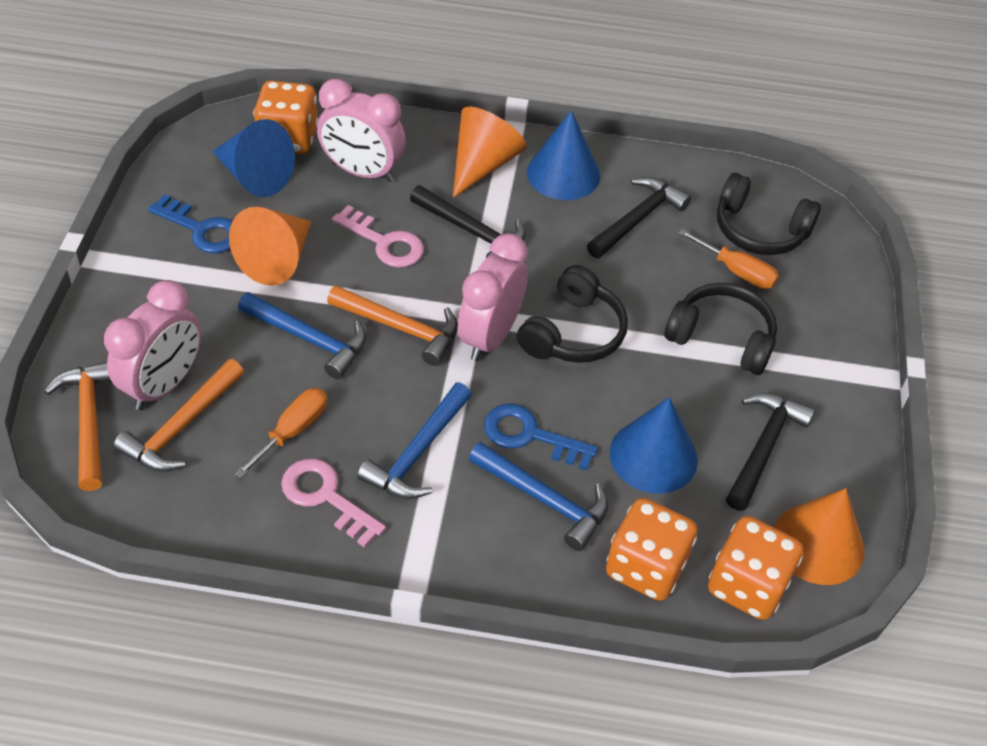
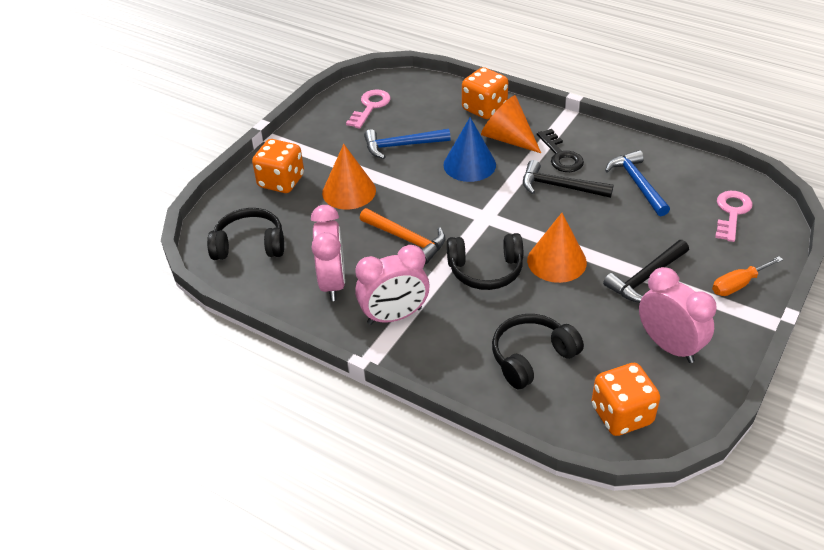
black hammer: 3 -> 2
black key: 0 -> 1
blue cone: 3 -> 1
blue hammer: 3 -> 2
blue key: 2 -> 0
orange hammer: 3 -> 1
orange screwdriver: 2 -> 1

